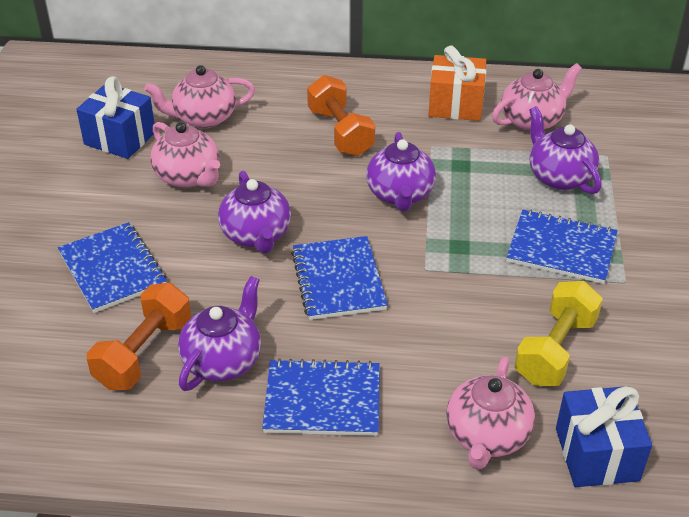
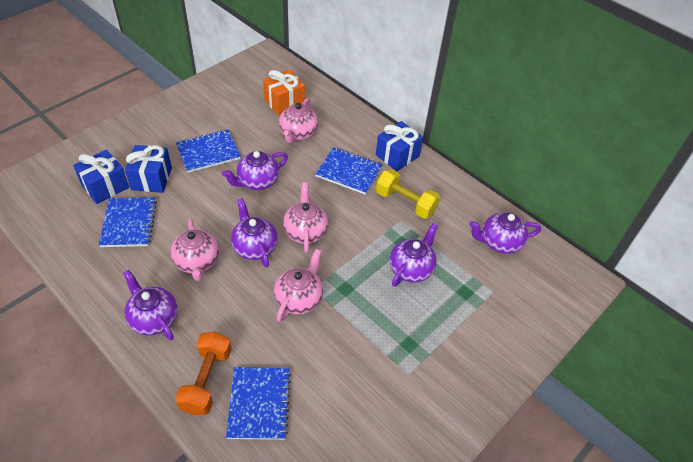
blue gift: 2 -> 3
orange dumbbell: 2 -> 1
purple teapot: 4 -> 5

